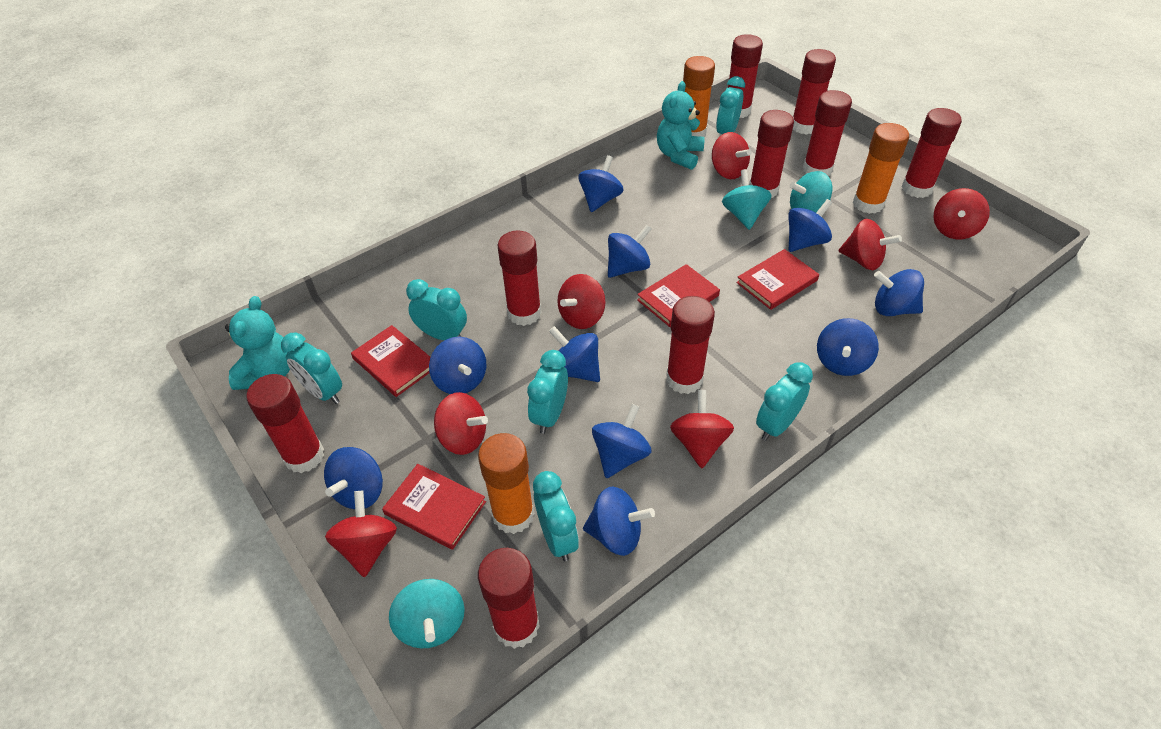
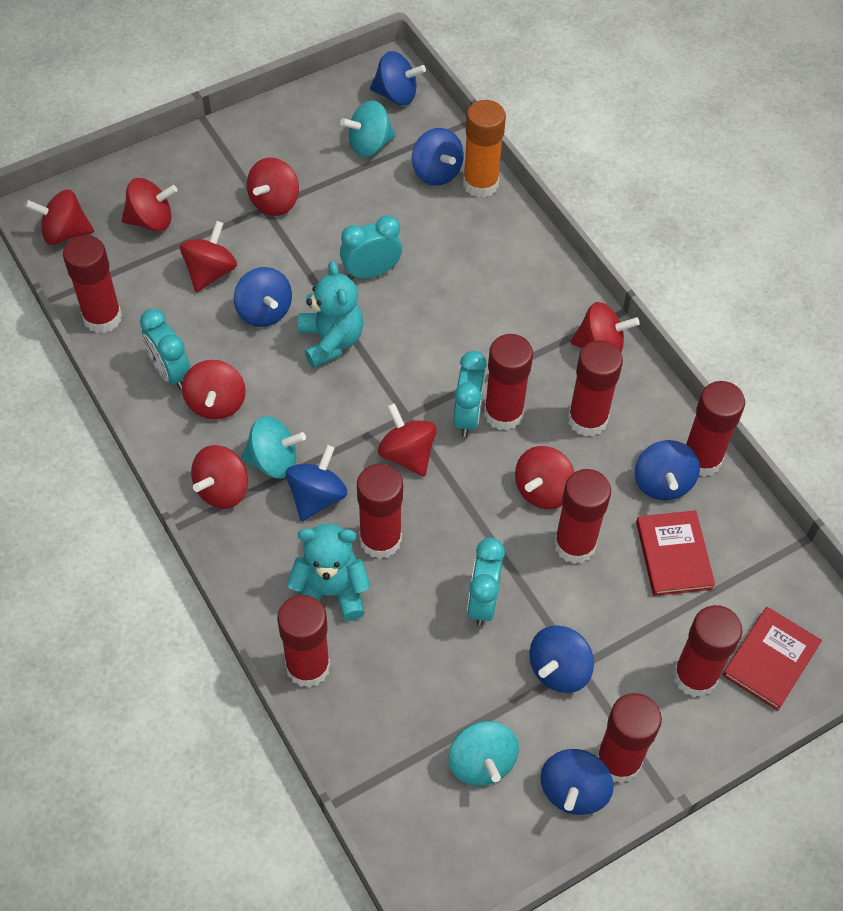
blue spinning top: 10 -> 7
orange glue stick: 3 -> 1
red book: 4 -> 2
red spinning top: 7 -> 9
turquoise clock: 6 -> 4

